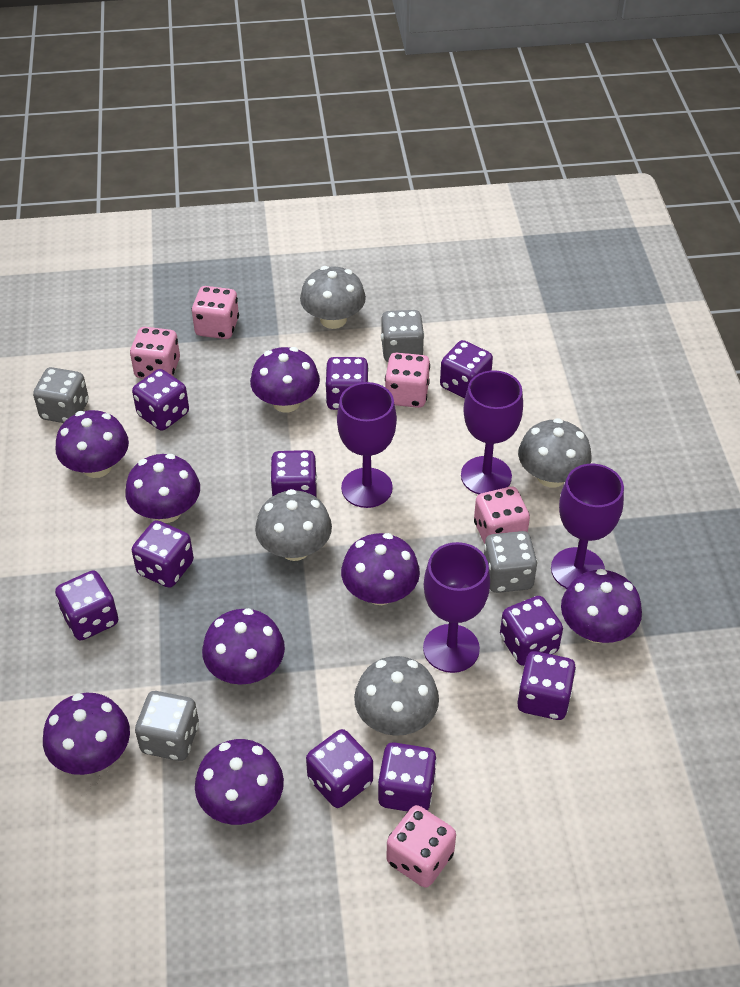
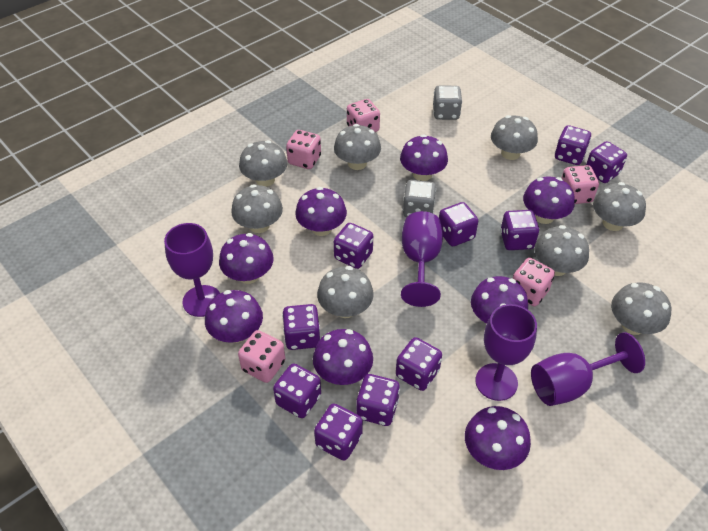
grey dice: 4 -> 2
grey mushroom: 4 -> 8

